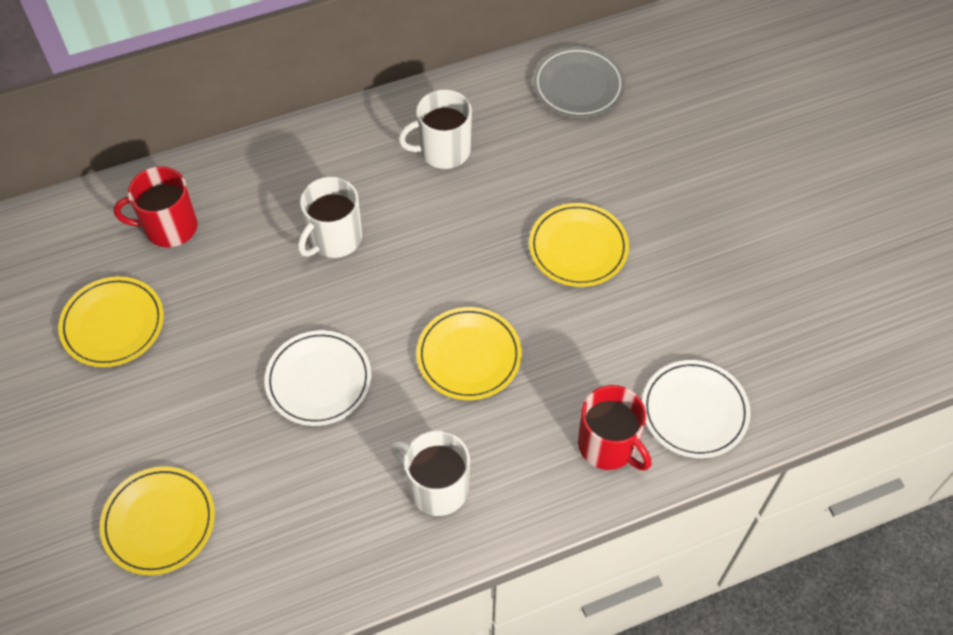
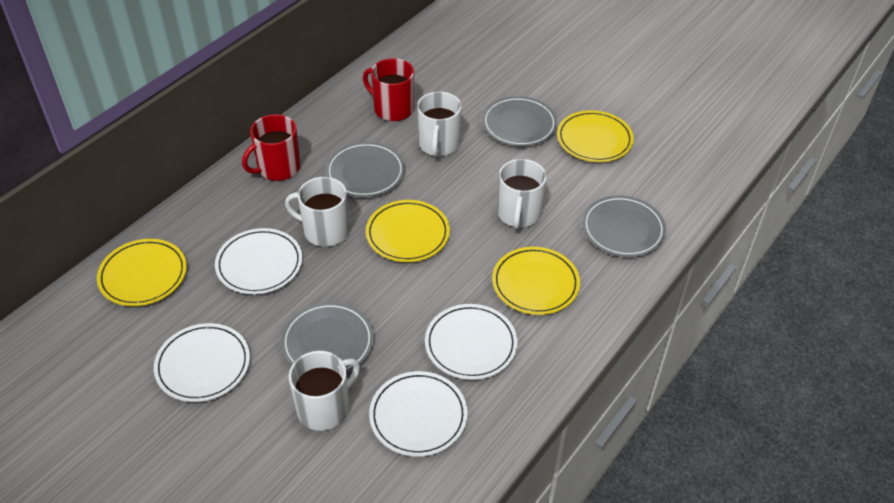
grey plate: 1 -> 4
white mug: 3 -> 4
white plate: 2 -> 4

